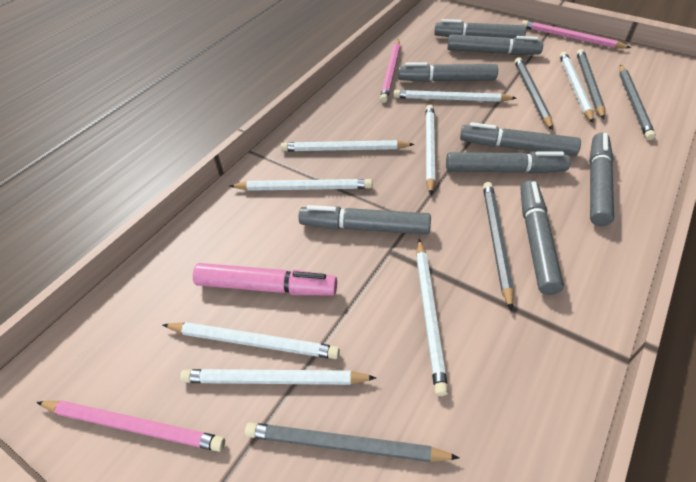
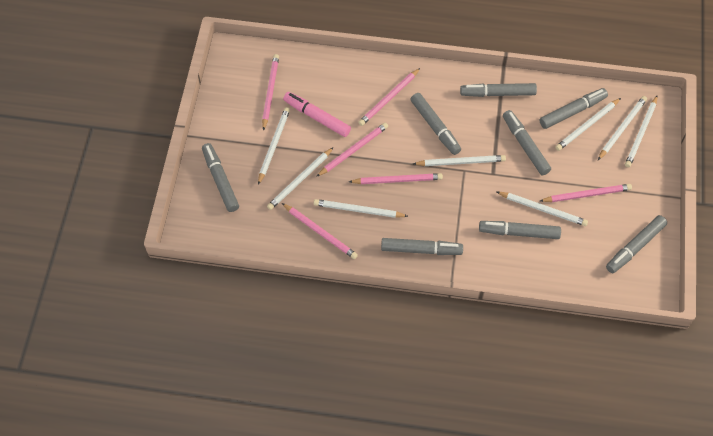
grey pencil: 5 -> 0
pink pencil: 3 -> 6

